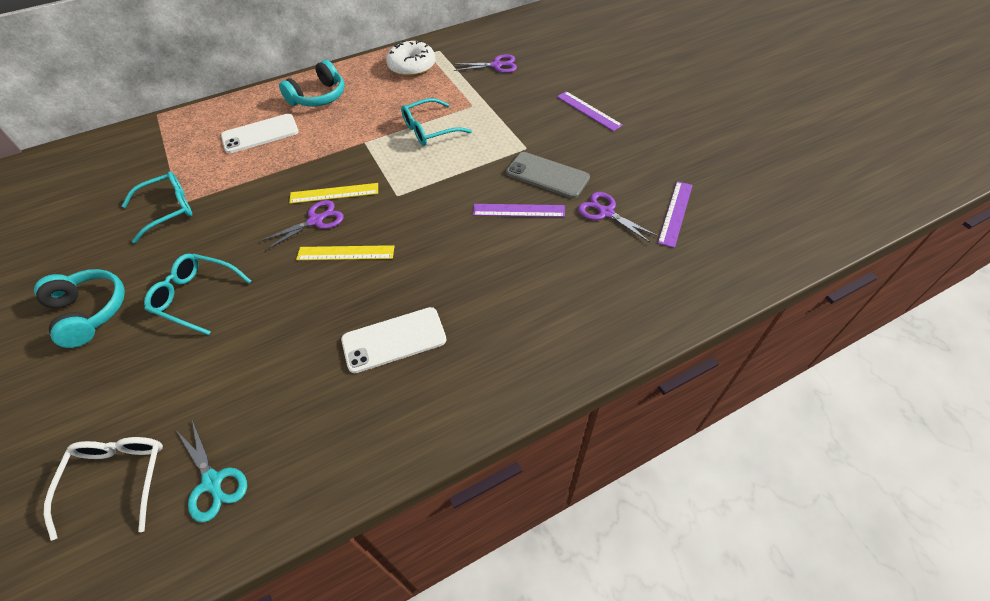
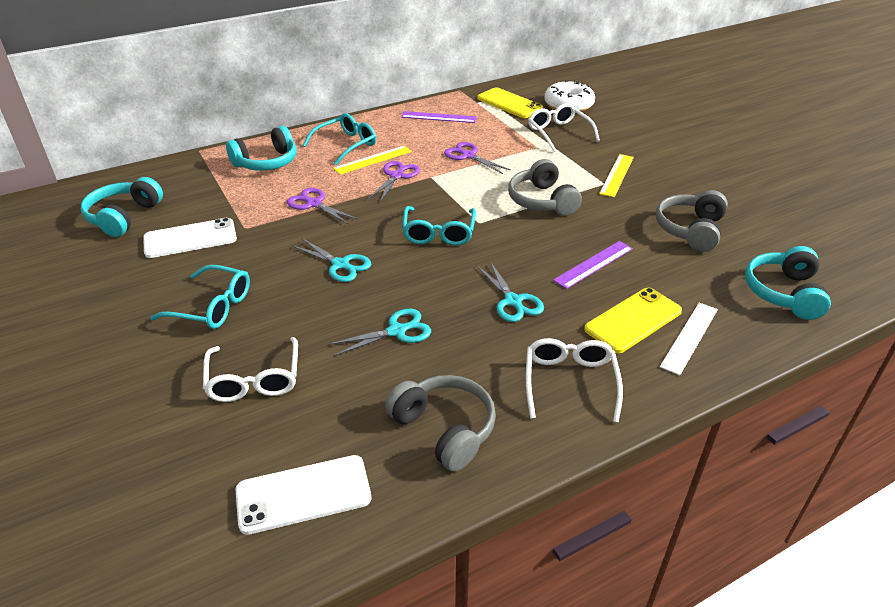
grey headphones: 0 -> 3
grey phone: 1 -> 0
purple ruler: 3 -> 2
turquoise headphones: 2 -> 3
turquoise scissors: 1 -> 3
white glasses: 1 -> 3
white ruler: 0 -> 1
yellow phone: 0 -> 2

